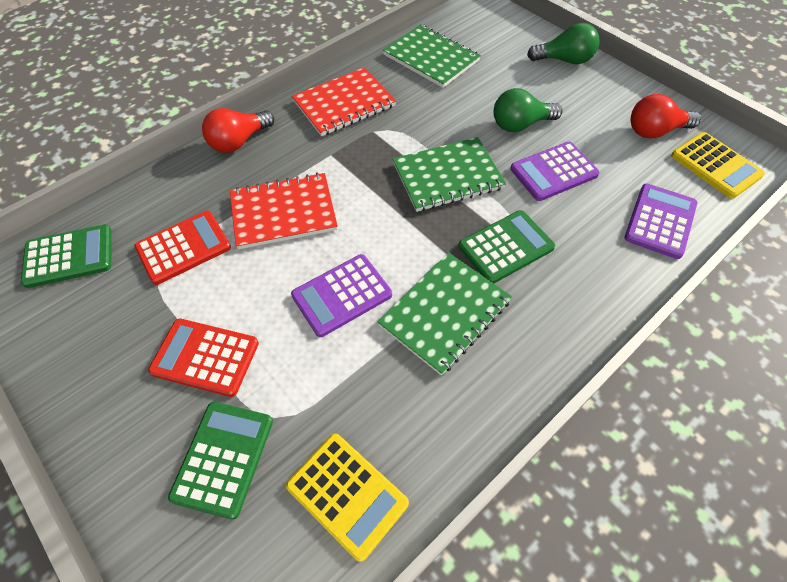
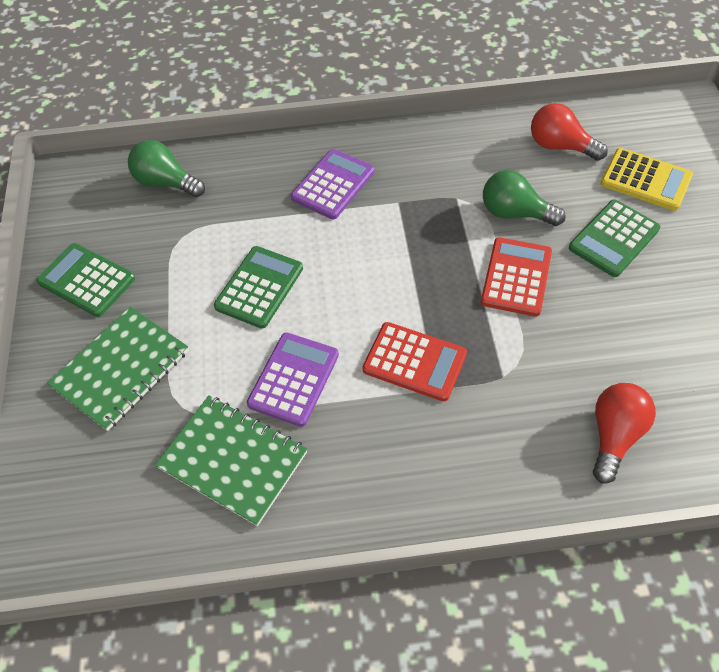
green notebook: 3 -> 2
purple calculator: 3 -> 2
red notebook: 2 -> 0
yellow calculator: 2 -> 1

